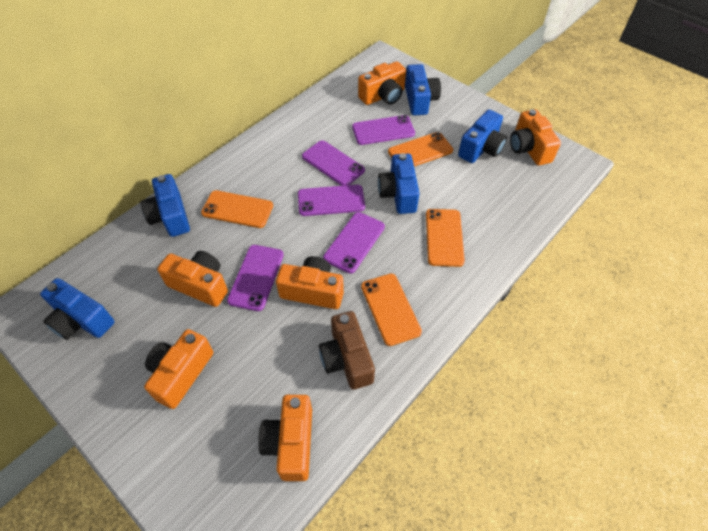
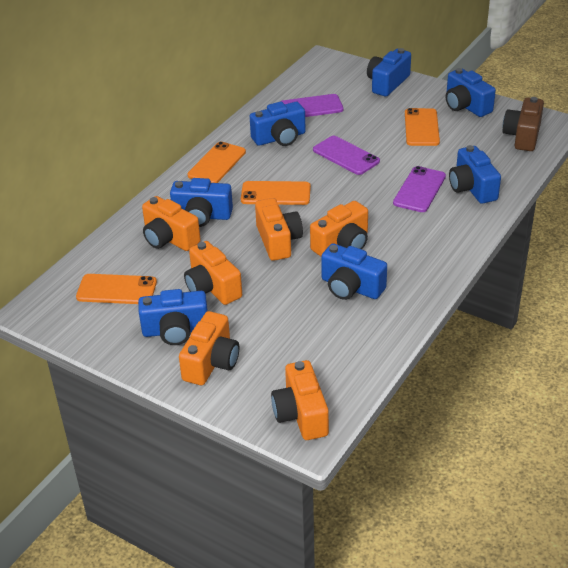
blue camera: 5 -> 7
purple phone: 5 -> 3

